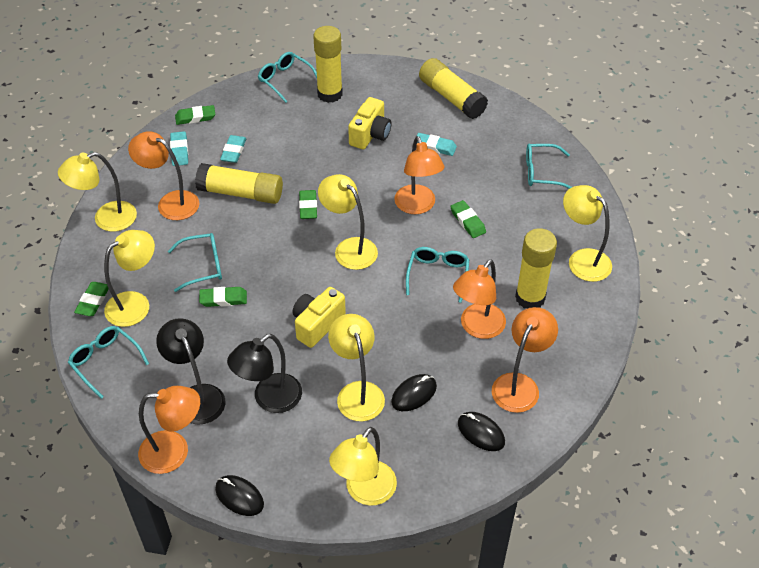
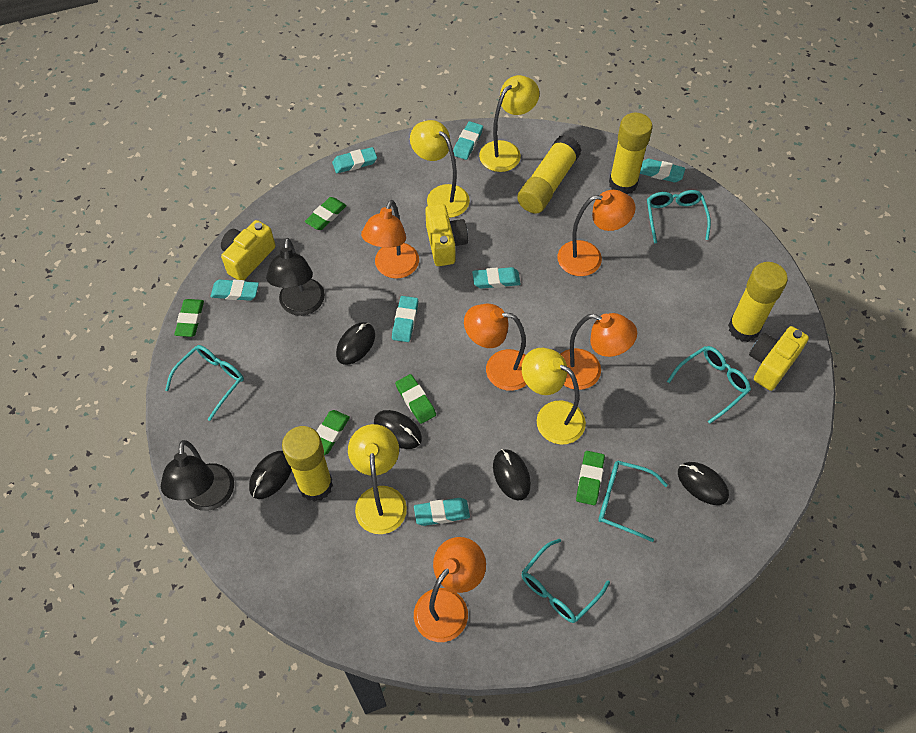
black mouse: 3 -> 5
turquoise eraser: 3 -> 7
yellow camera: 2 -> 3
yellow lamp: 6 -> 4

